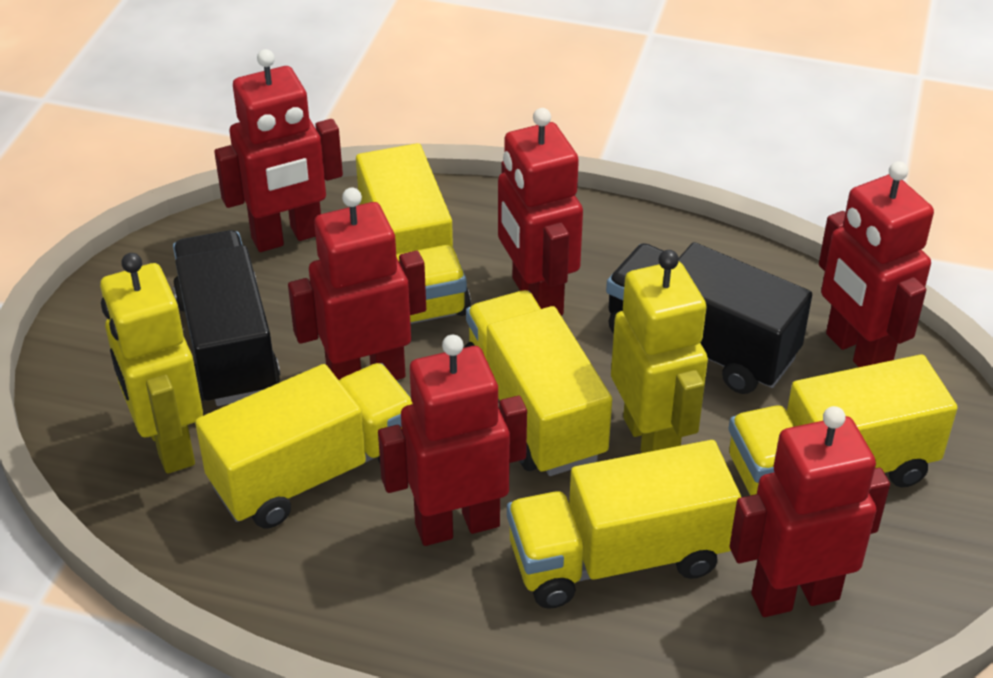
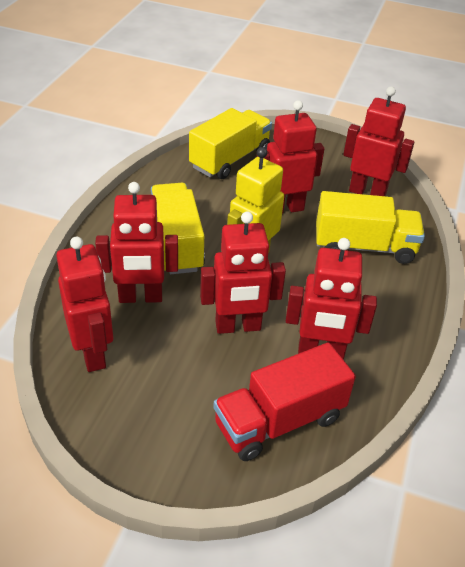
black truck: 2 -> 0
red truck: 0 -> 1
yellow robot: 2 -> 1
yellow truck: 5 -> 3

